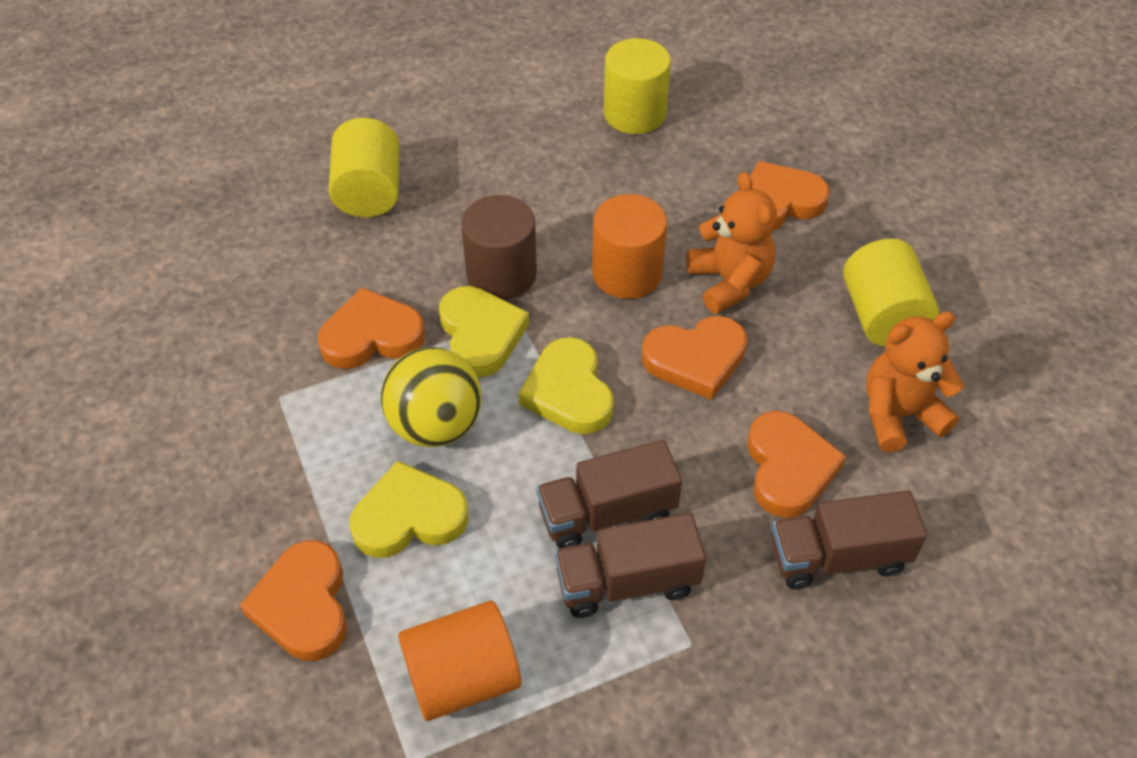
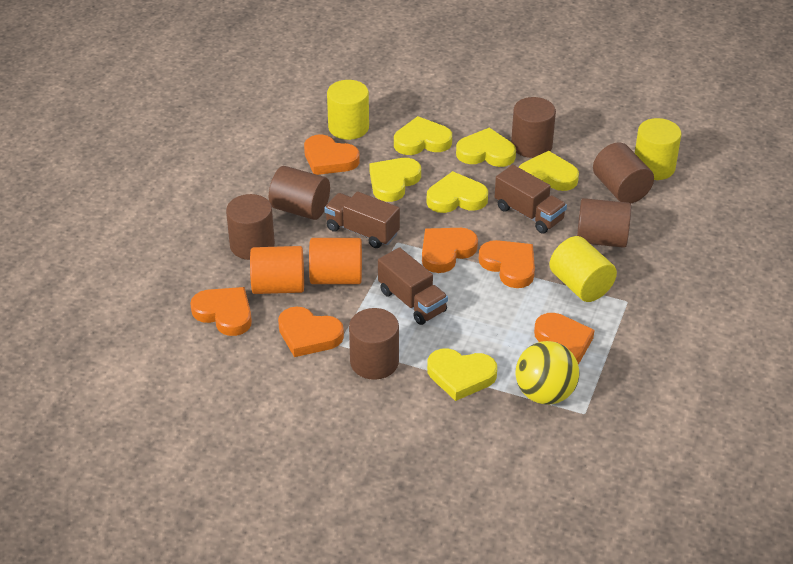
brown cylinder: 1 -> 6
orange heart: 5 -> 6
orange teddy bear: 2 -> 0
yellow heart: 3 -> 6

